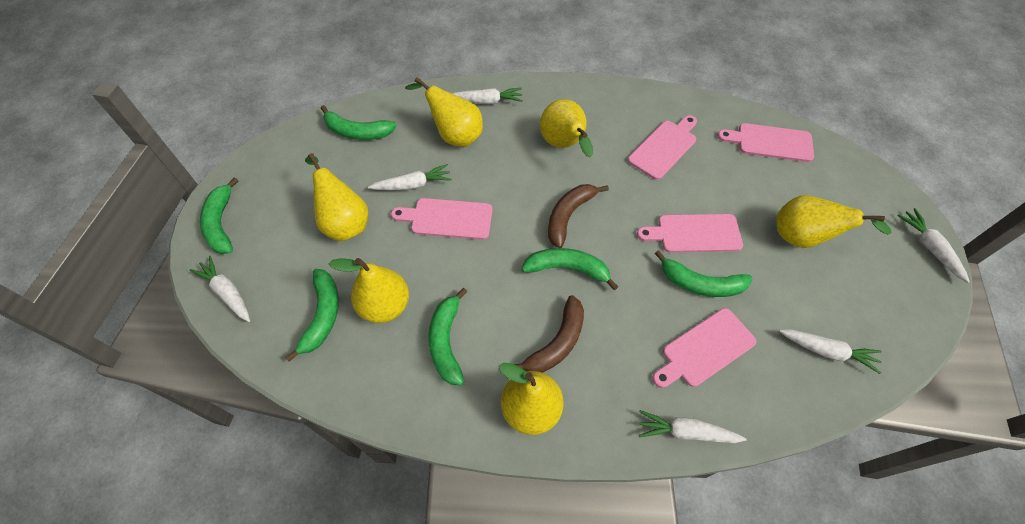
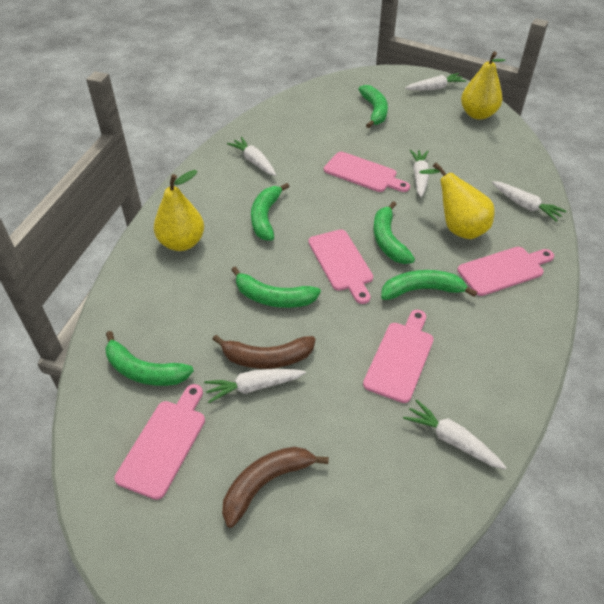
yellow pear: 6 -> 3

